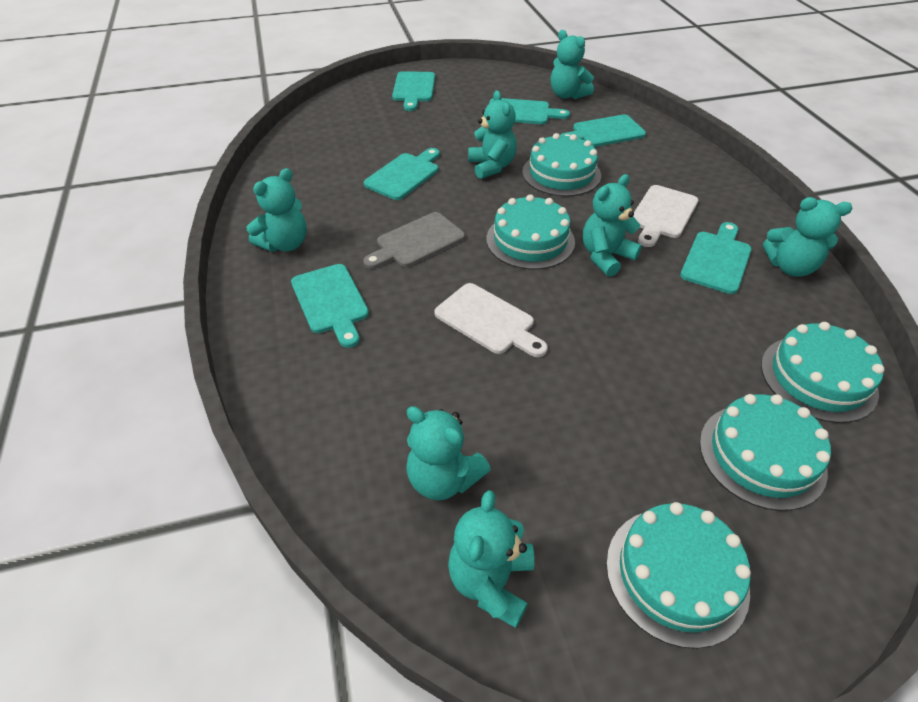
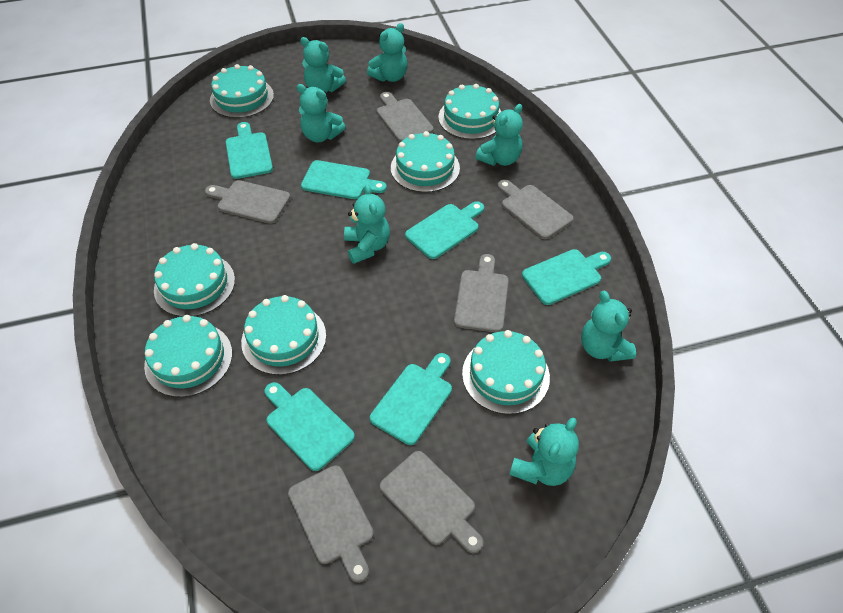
grey cutting board: 1 -> 6
turquoise cake: 5 -> 7
white cutting board: 2 -> 0

